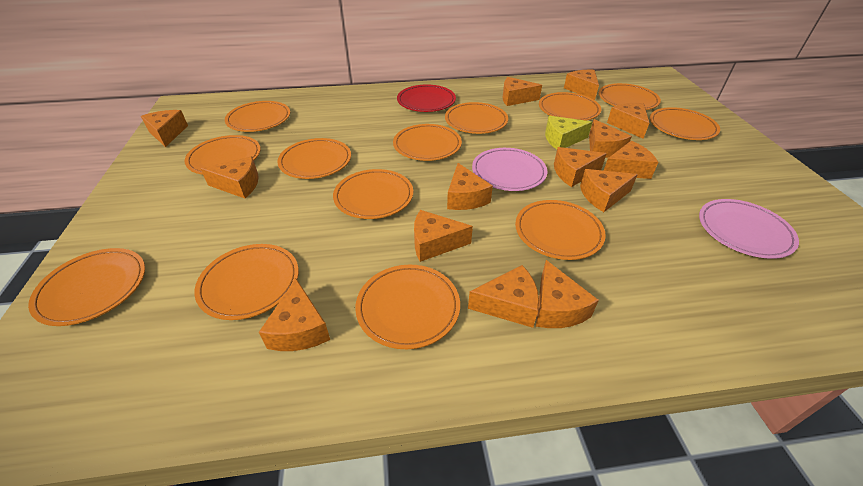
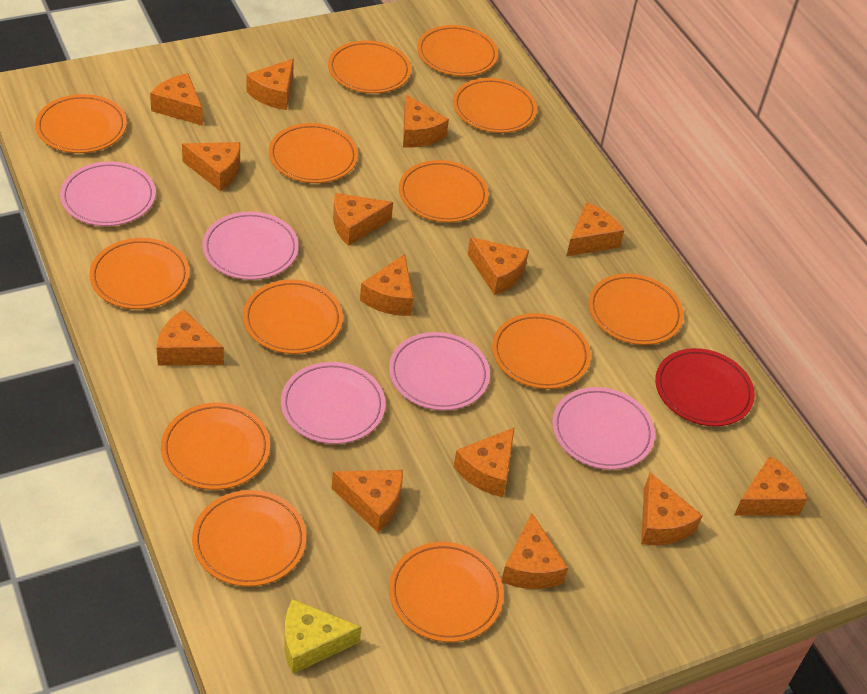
pink plate: 2 -> 5

